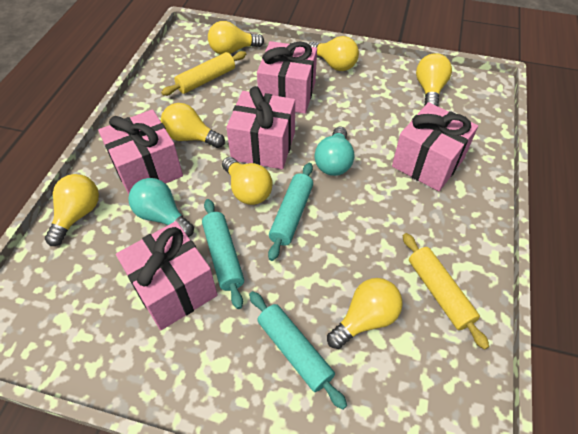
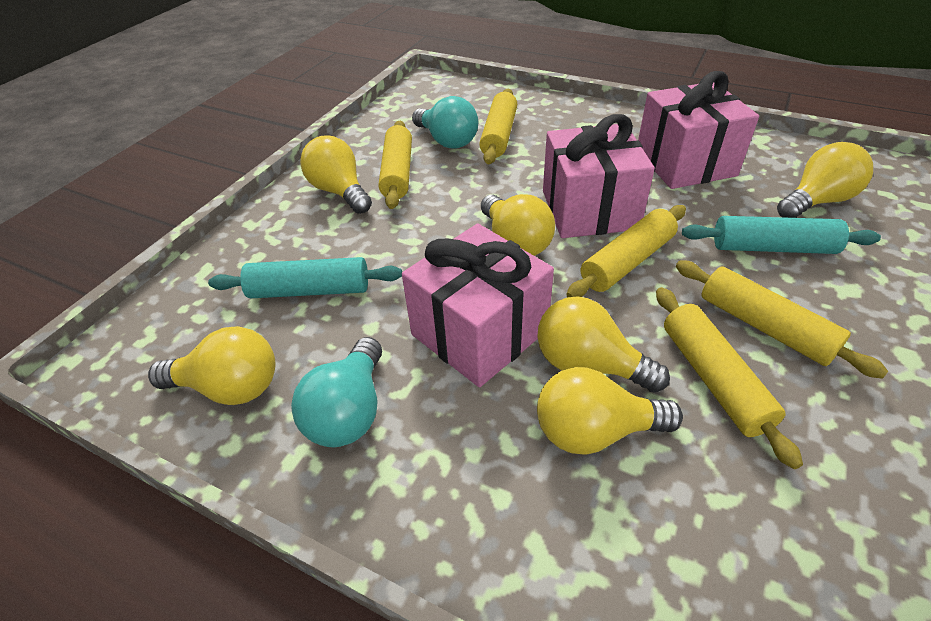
pink gift: 5 -> 3
turquoise rolling pin: 3 -> 2
yellow light bulb: 7 -> 6
yellow rolling pin: 2 -> 5

